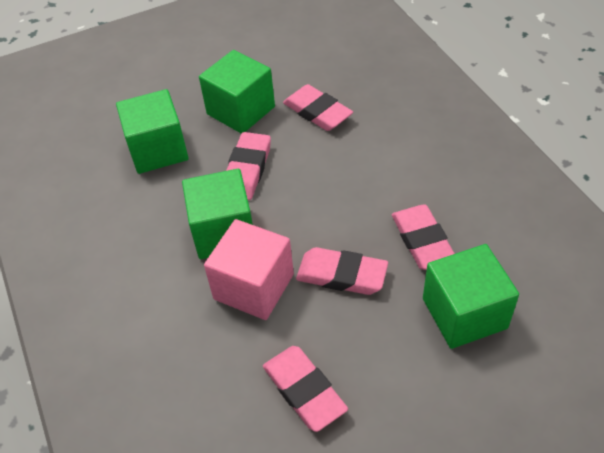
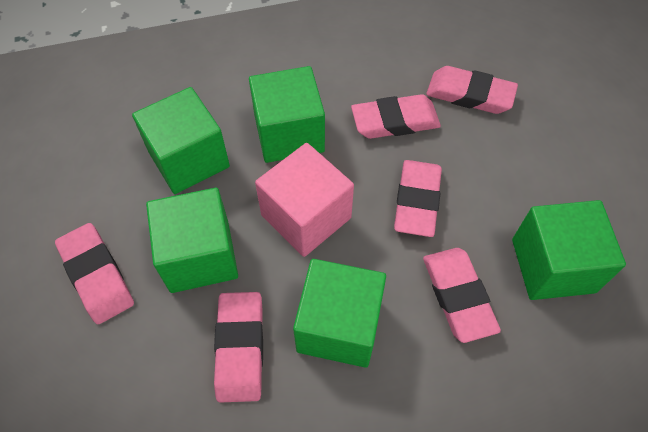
green cube: 4 -> 5
pink eraser: 5 -> 6

